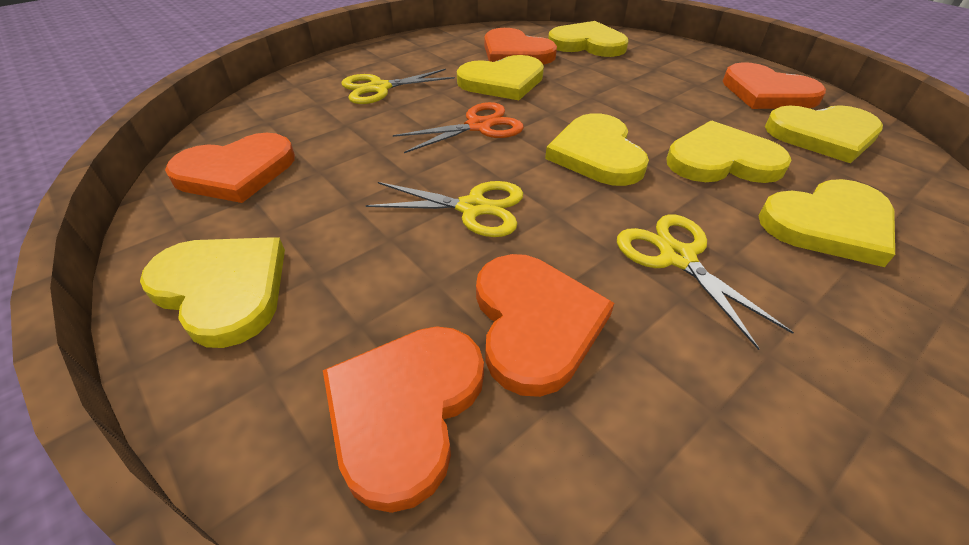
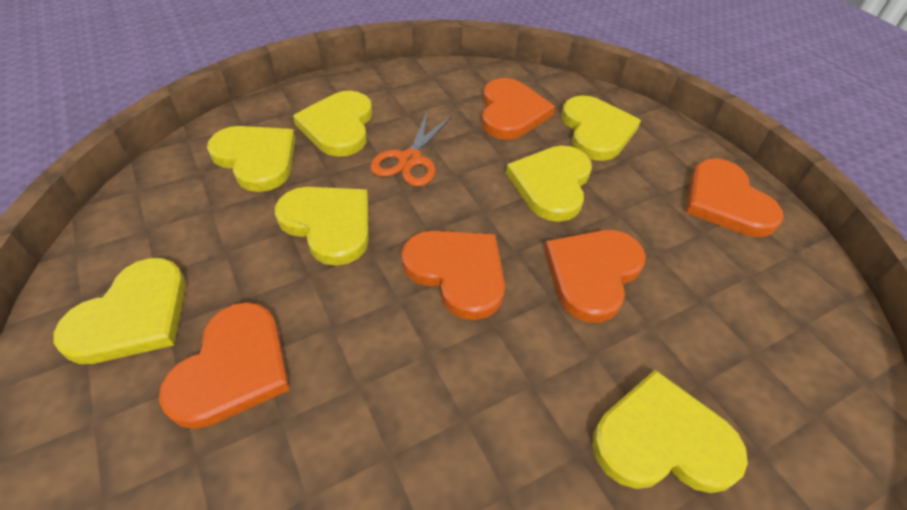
yellow scissors: 3 -> 0

